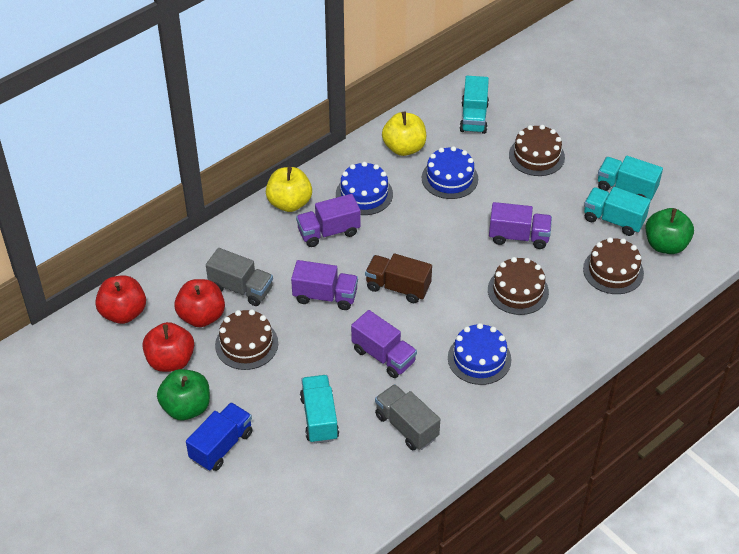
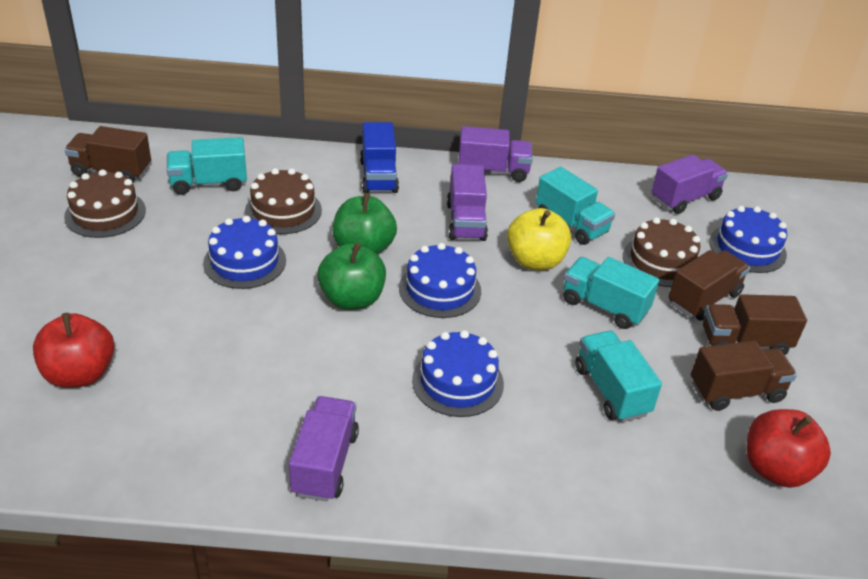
blue cake: 3 -> 4
brown cake: 4 -> 3
brown truck: 1 -> 4
grey truck: 2 -> 0
red apple: 3 -> 2
yellow apple: 2 -> 1

